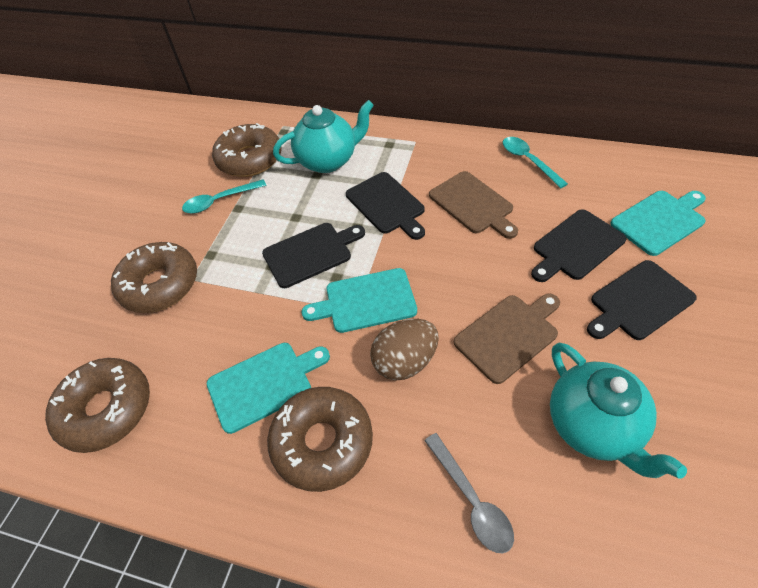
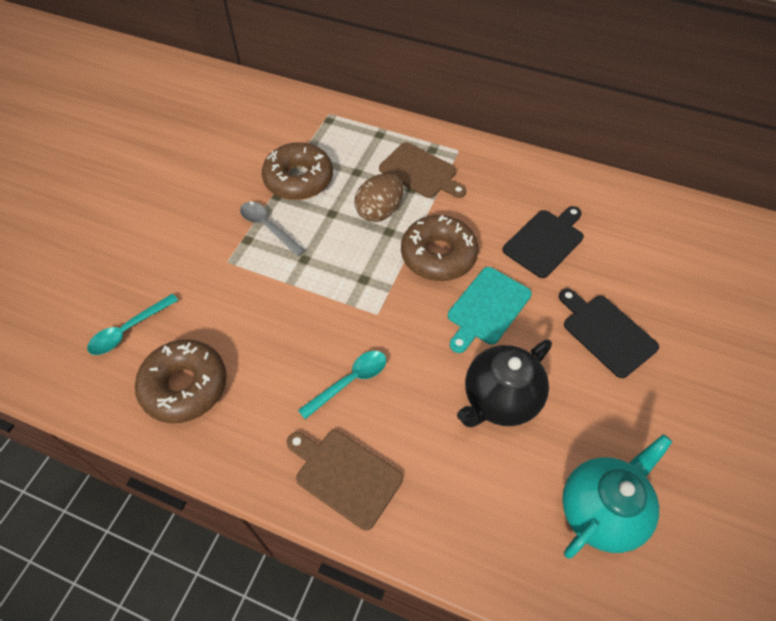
black cutting board: 4 -> 2
black teapot: 0 -> 1
brown donut: 4 -> 3
turquoise cutting board: 3 -> 1
turquoise teapot: 2 -> 1

